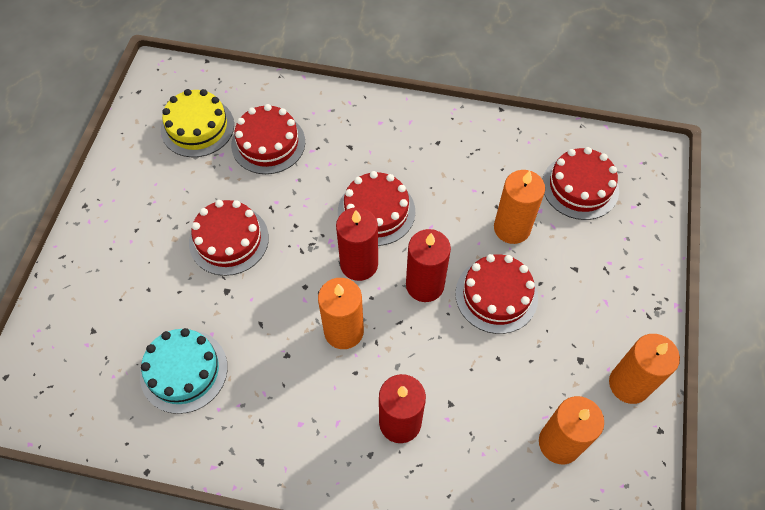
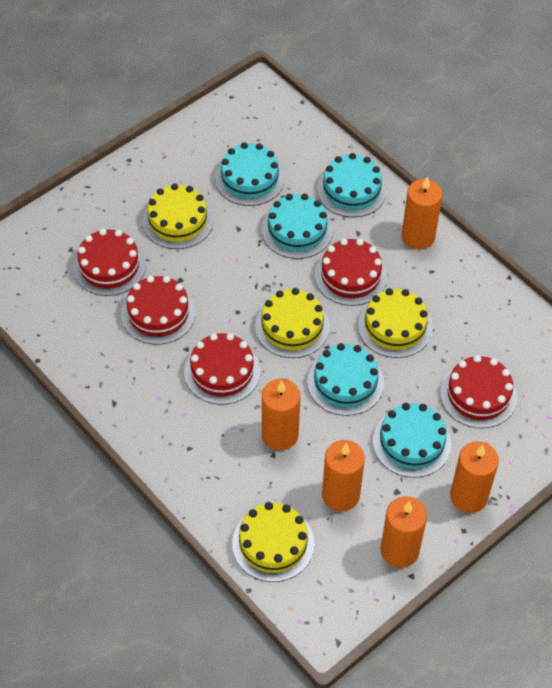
orange candle: 4 -> 5
red candle: 3 -> 0
turquoise cake: 1 -> 5
yellow cake: 1 -> 4

